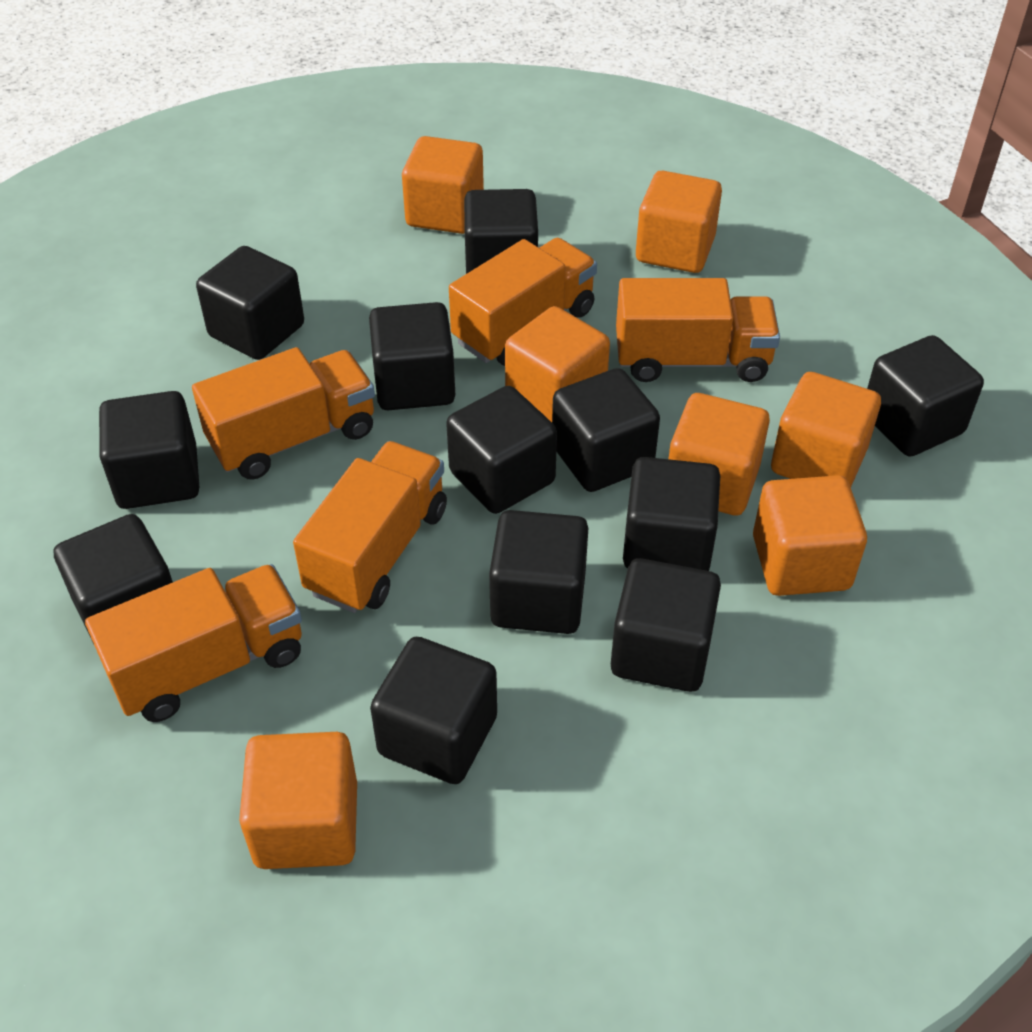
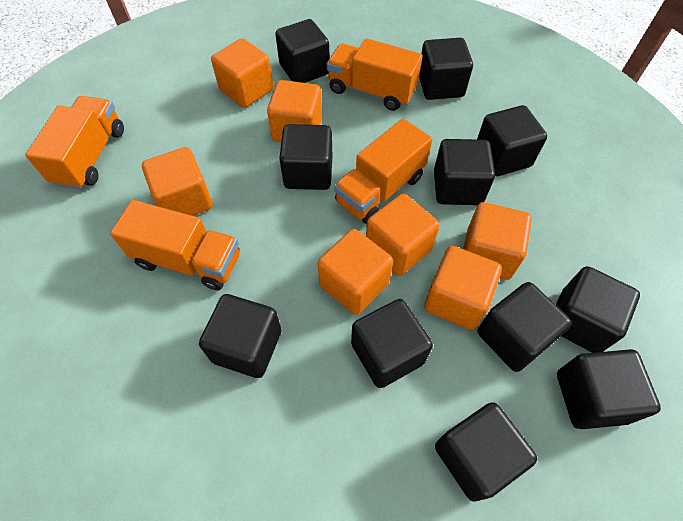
black cube: 12 -> 11
orange truck: 5 -> 4

